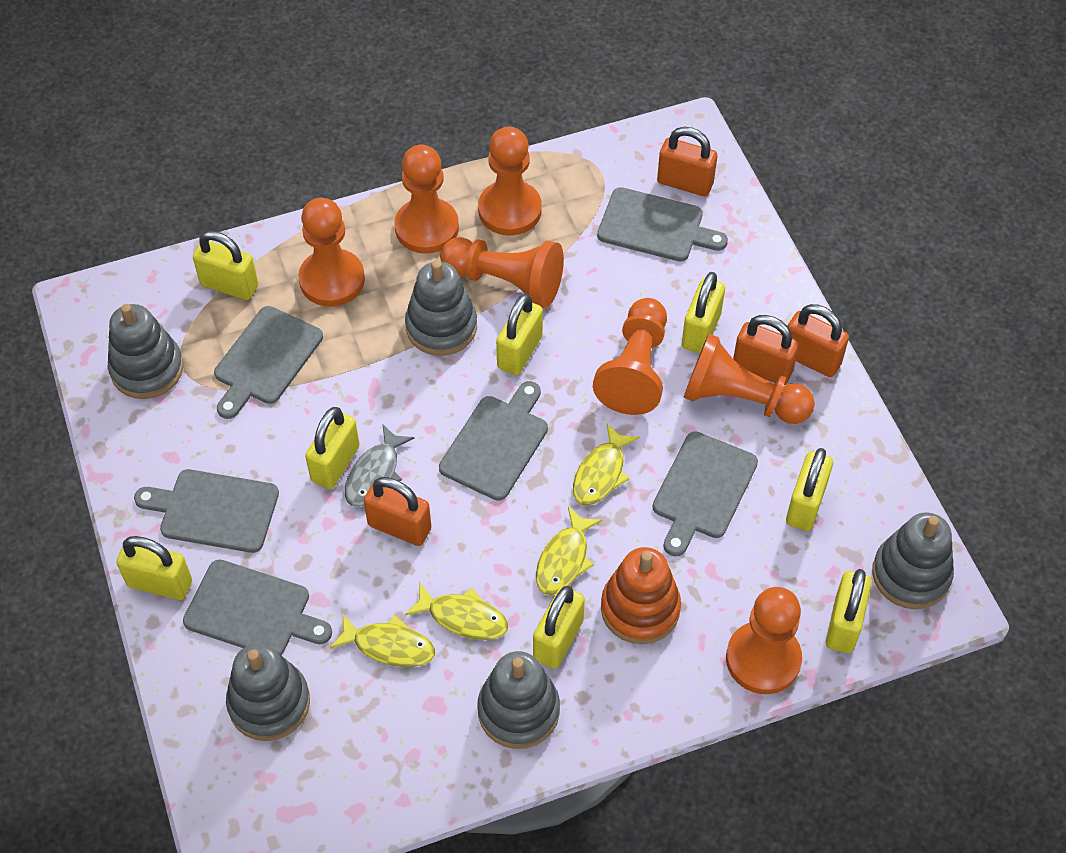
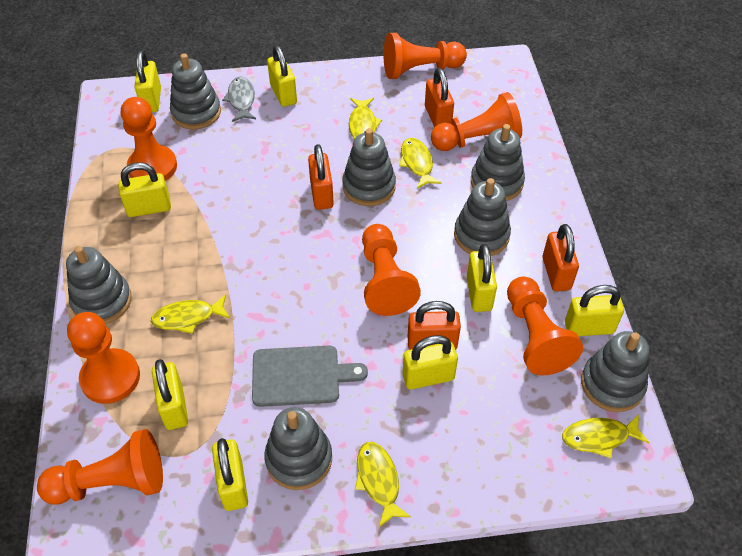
grey cutting board: 6 -> 1
grey stacking toy: 5 -> 7
orange stacking toy: 1 -> 0
yellow fish: 4 -> 5

